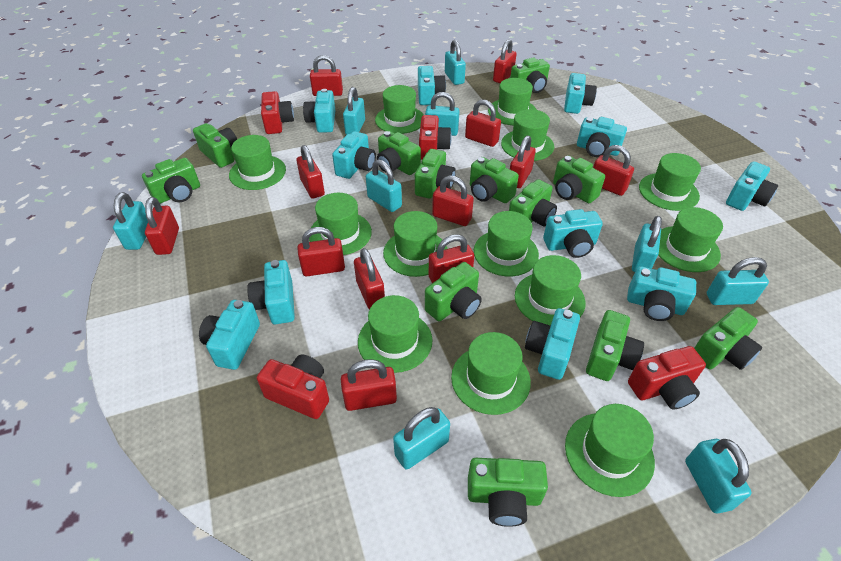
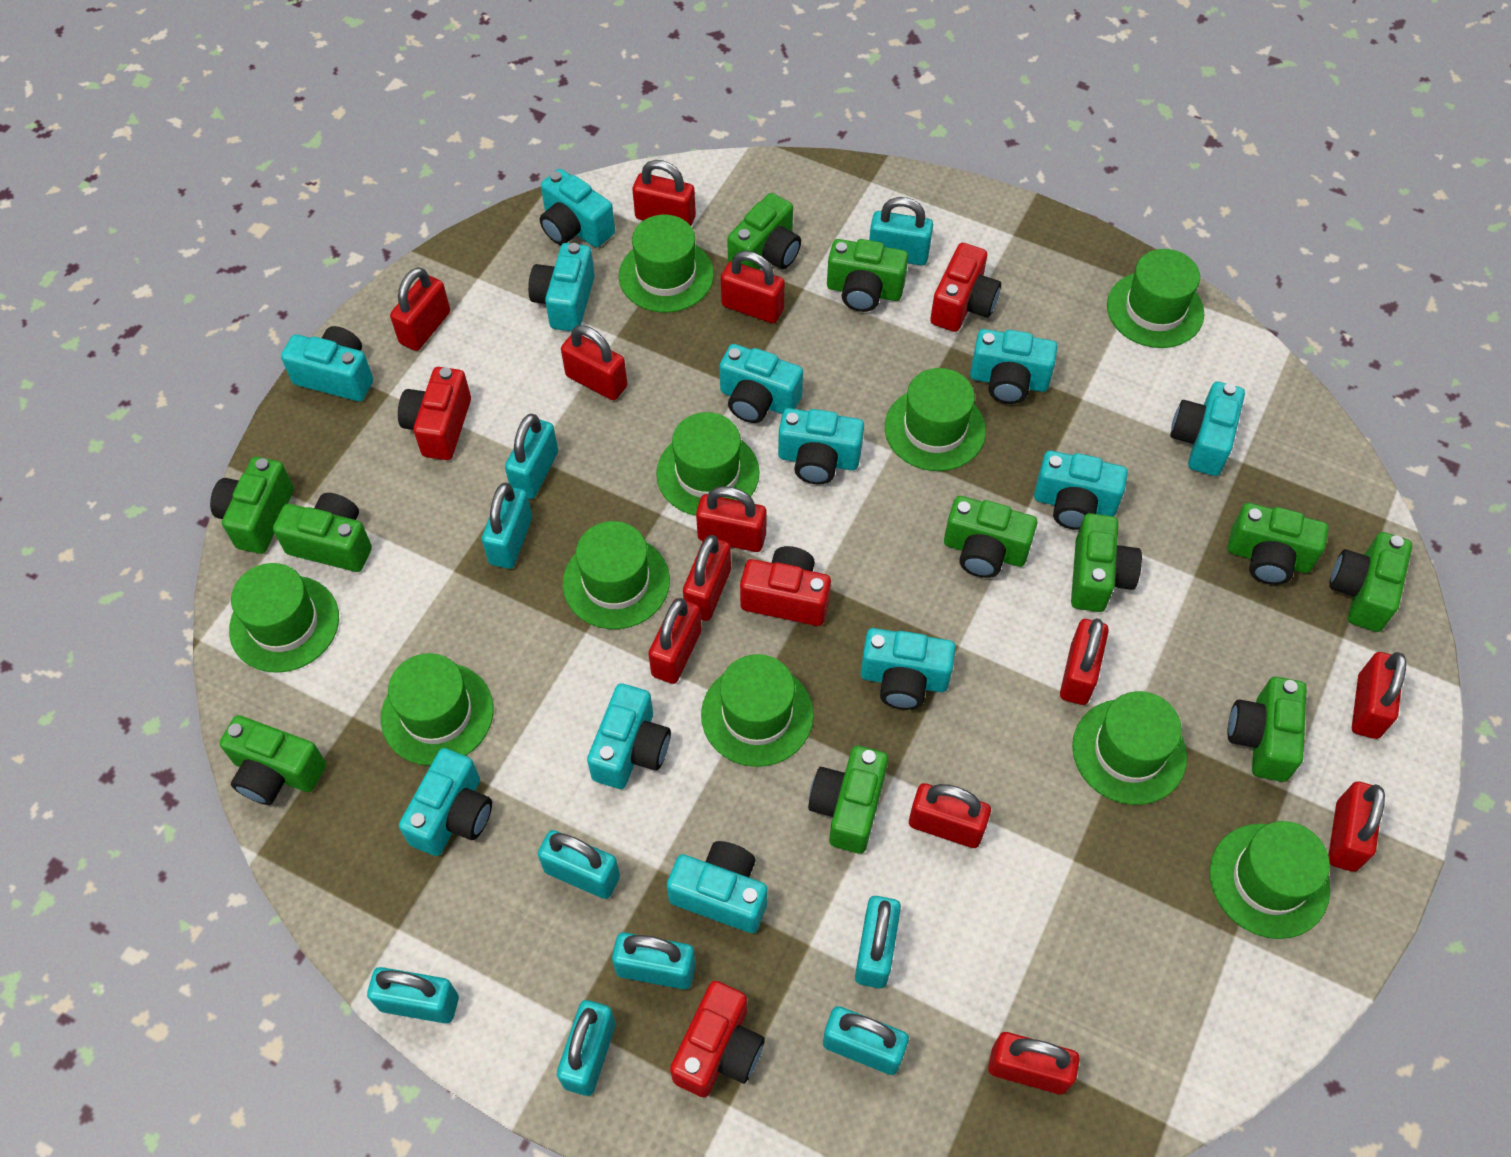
green camera: 12 -> 11
green hat: 13 -> 10
turquoise camera: 11 -> 12

